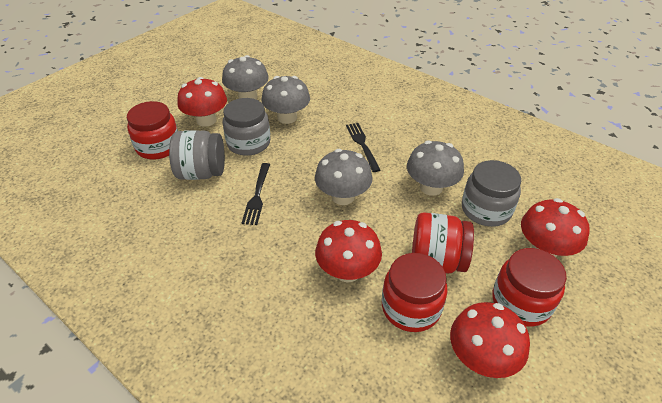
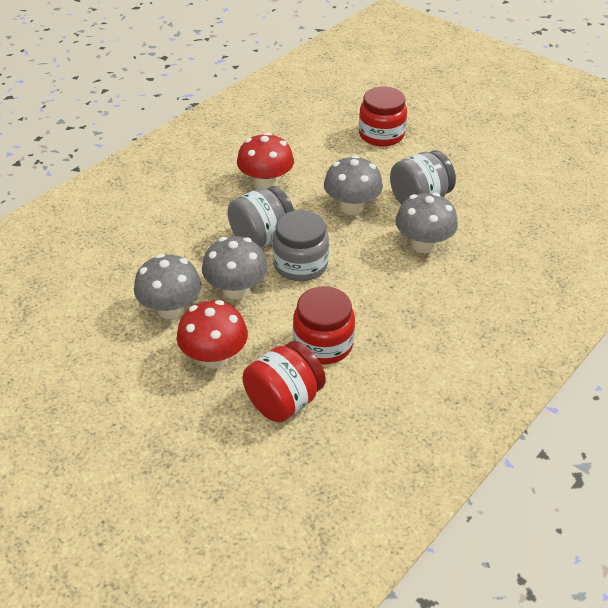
black fork: 2 -> 0
red jar: 4 -> 3
red mushroom: 4 -> 2

